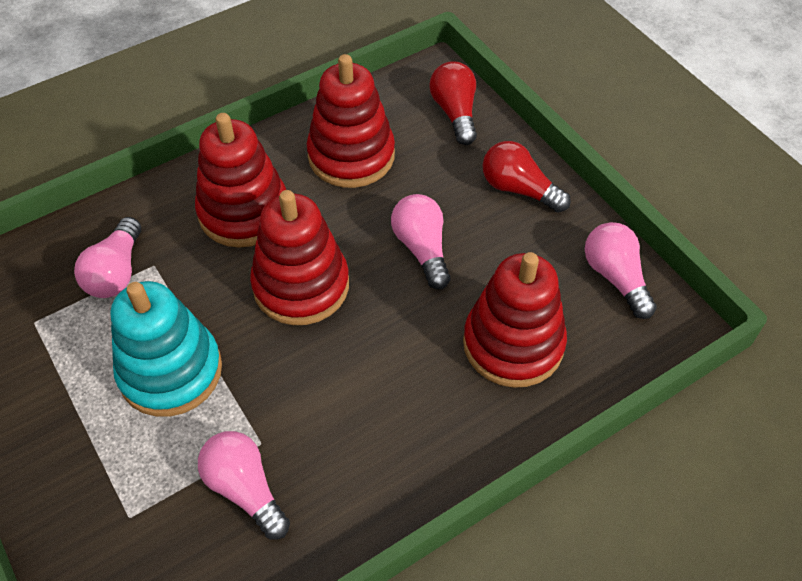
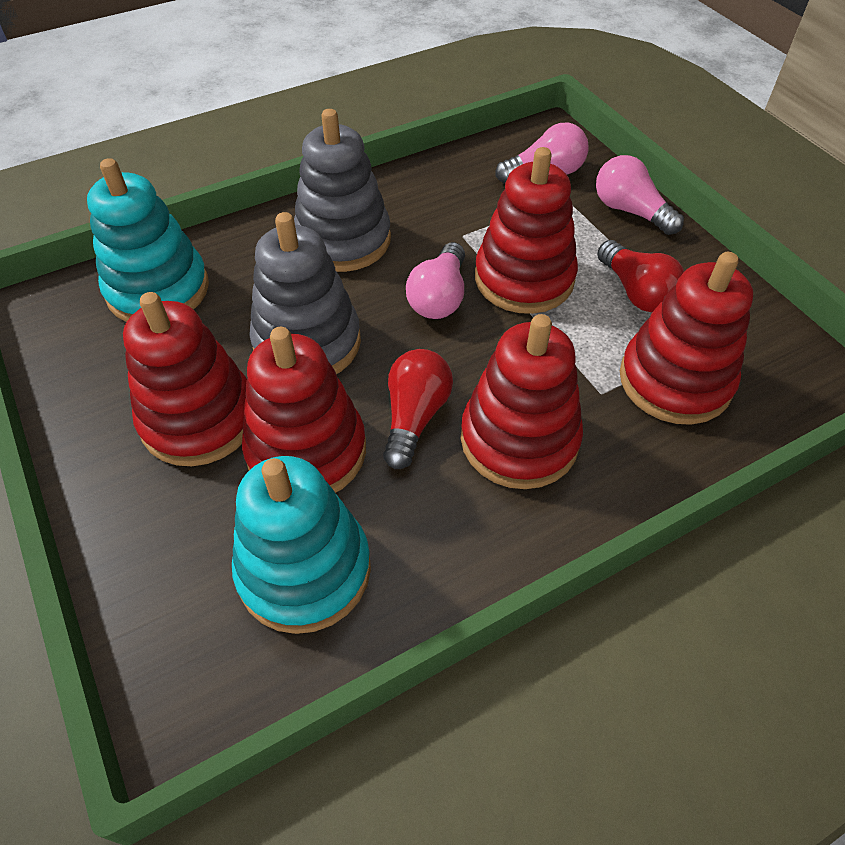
grey stacking toy: 0 -> 2
pink light bulb: 4 -> 3
red stacking toy: 4 -> 5
turquoise stacking toy: 1 -> 2

